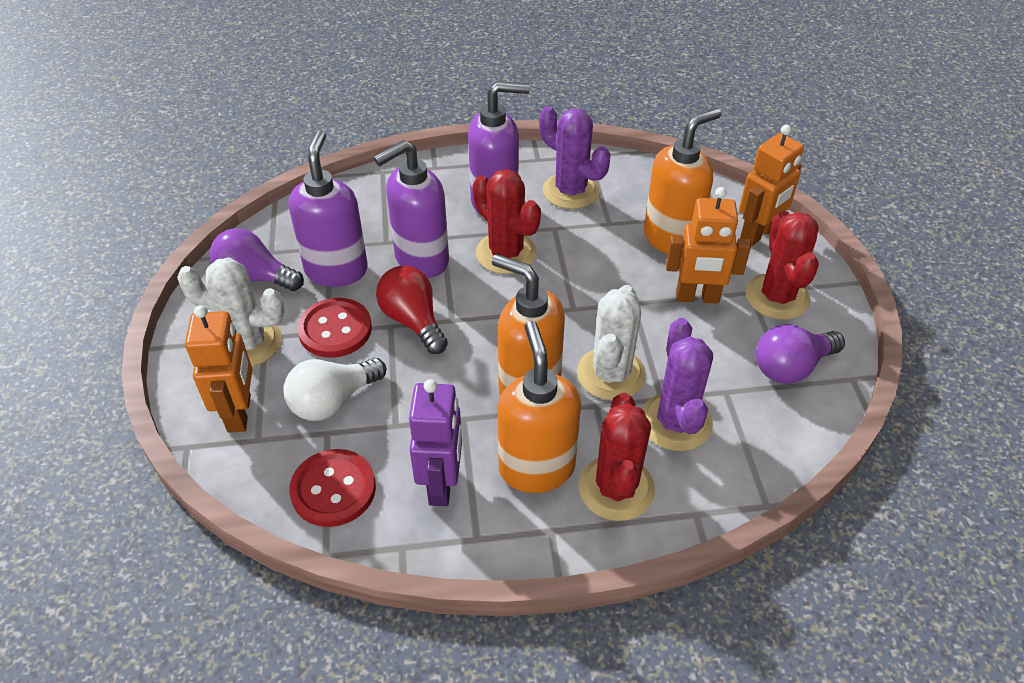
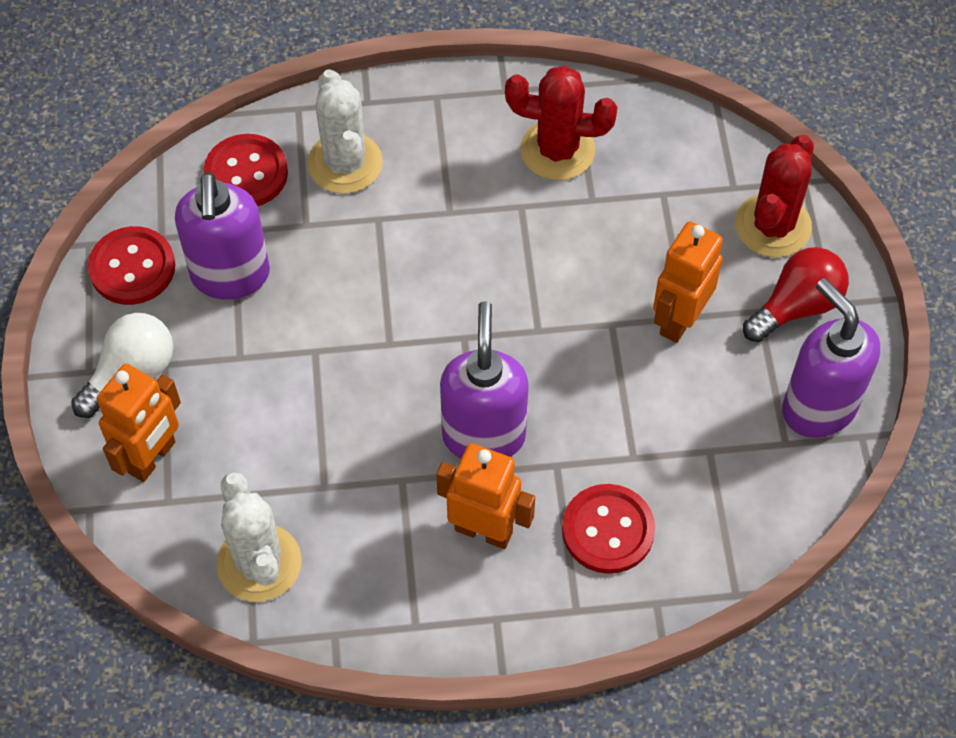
orange soap dispenser: 3 -> 0
purple cactus: 2 -> 0
purple light bulb: 2 -> 0
purple robot: 1 -> 0
red button: 2 -> 3
red cactus: 3 -> 2

